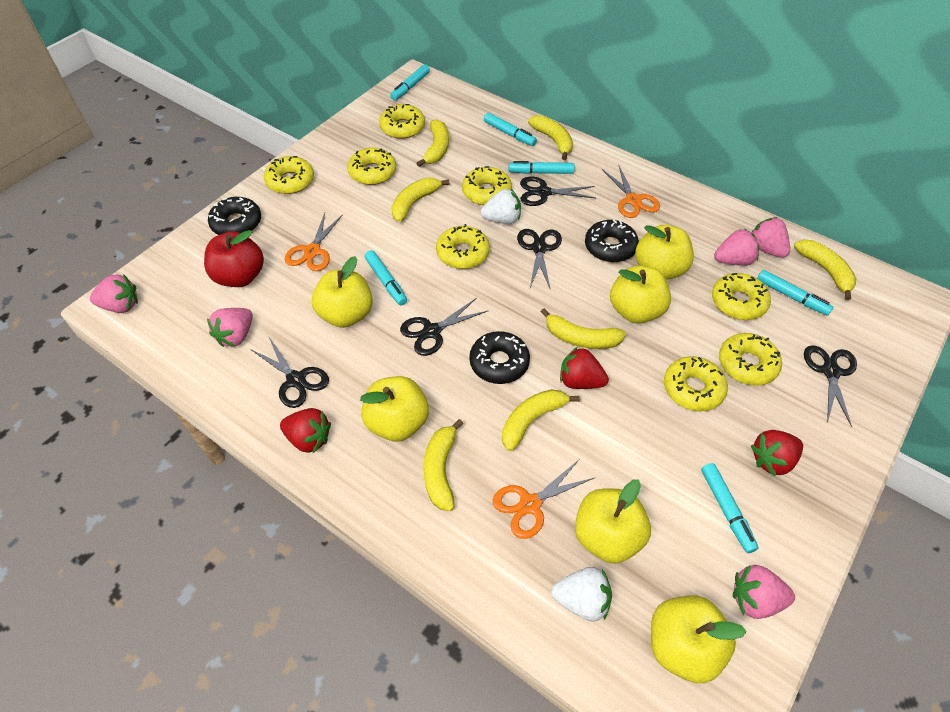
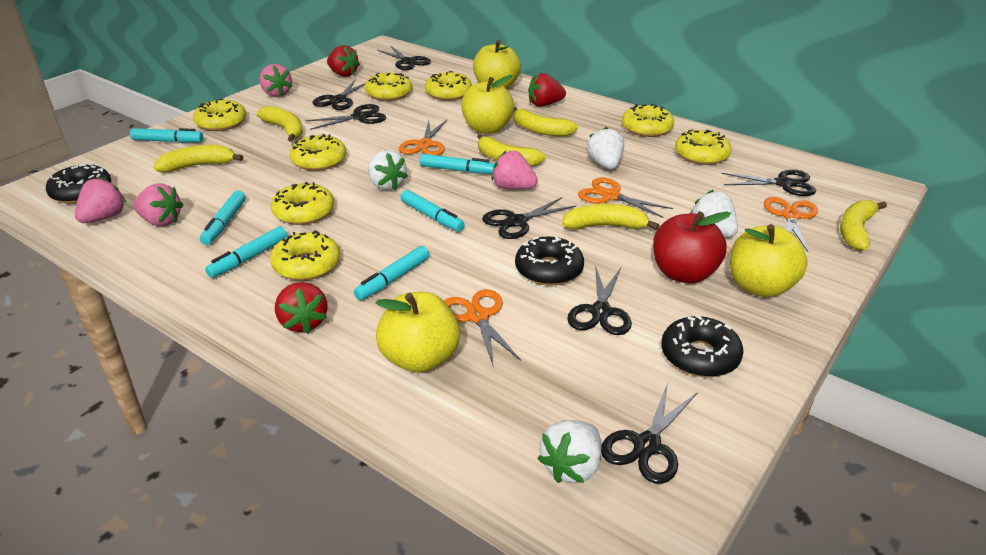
black scissors: 5 -> 7
orange scissors: 3 -> 4
pink strawberry: 5 -> 4
white strawberry: 2 -> 4
yellow apple: 6 -> 4
yellow banana: 7 -> 6

